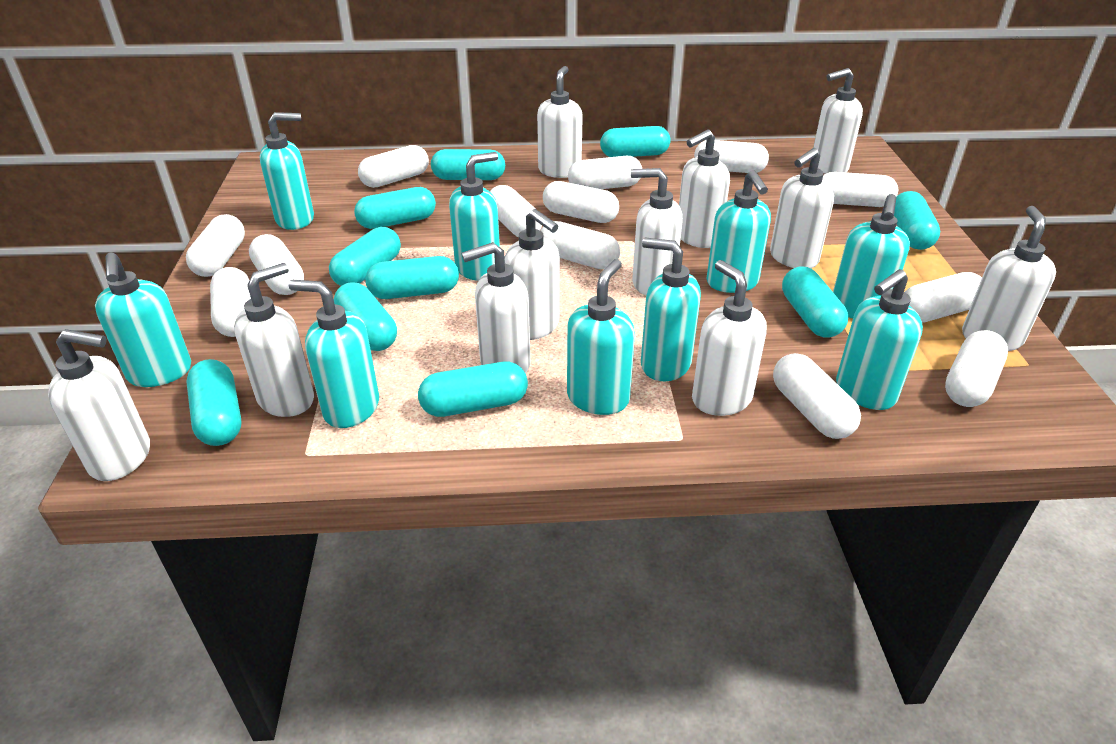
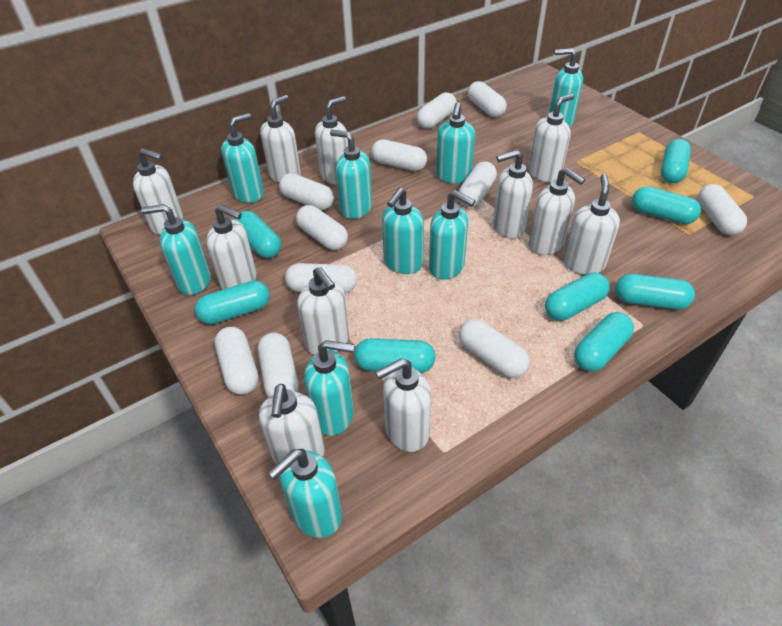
turquoise capsule: 10 -> 8
white capsule: 13 -> 11

